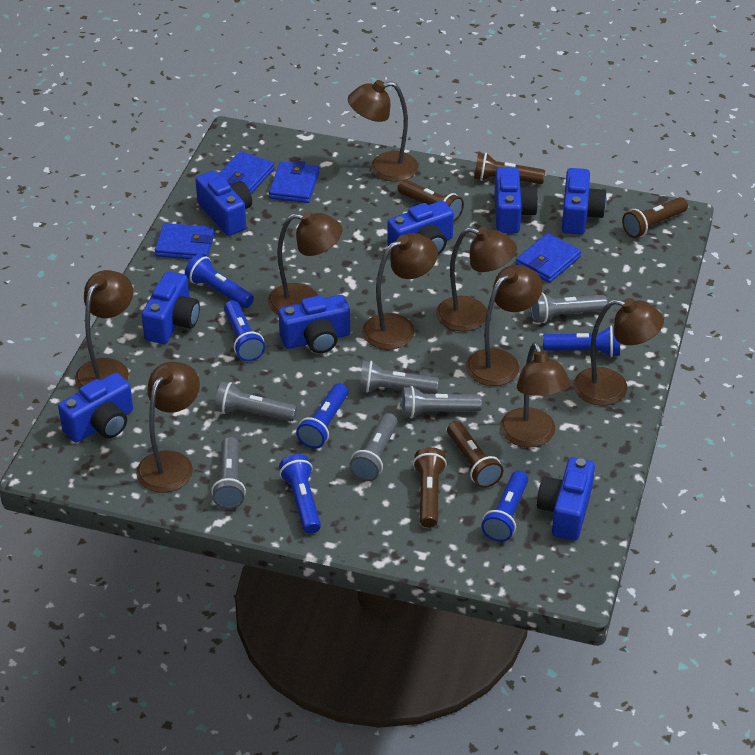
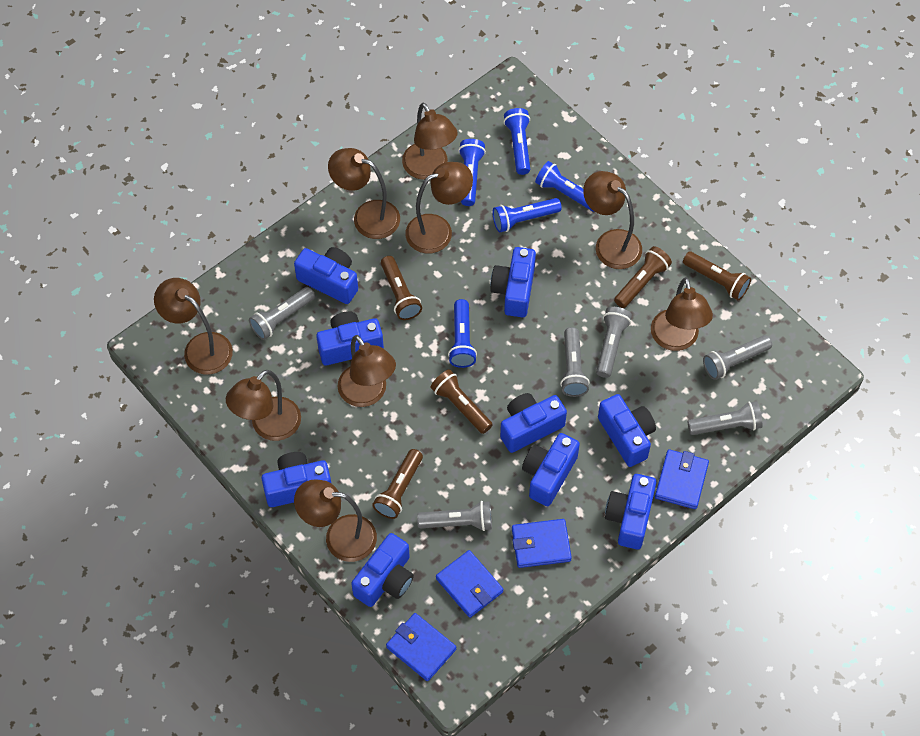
blue camera: 8 -> 9
blue flashlight: 6 -> 5

